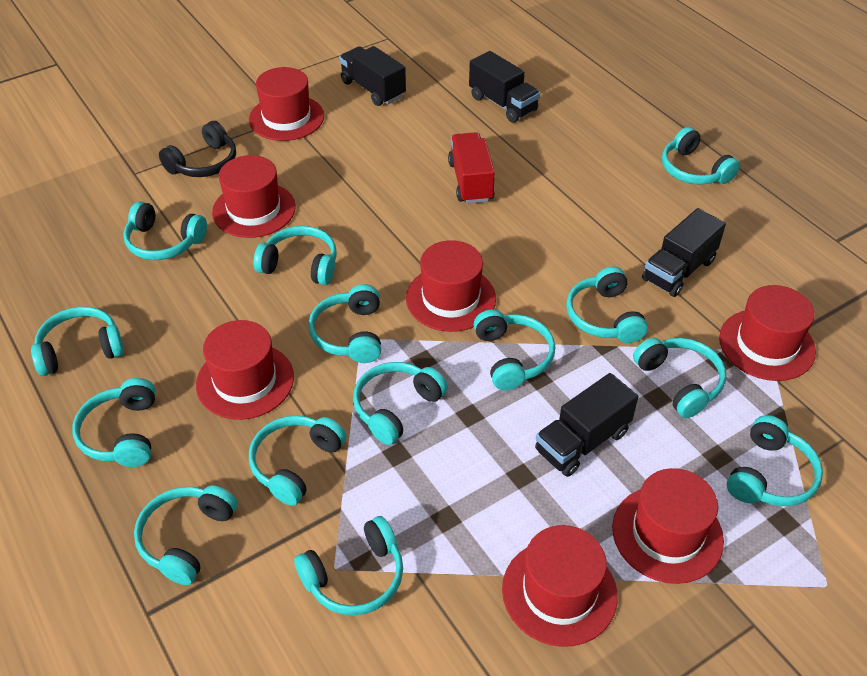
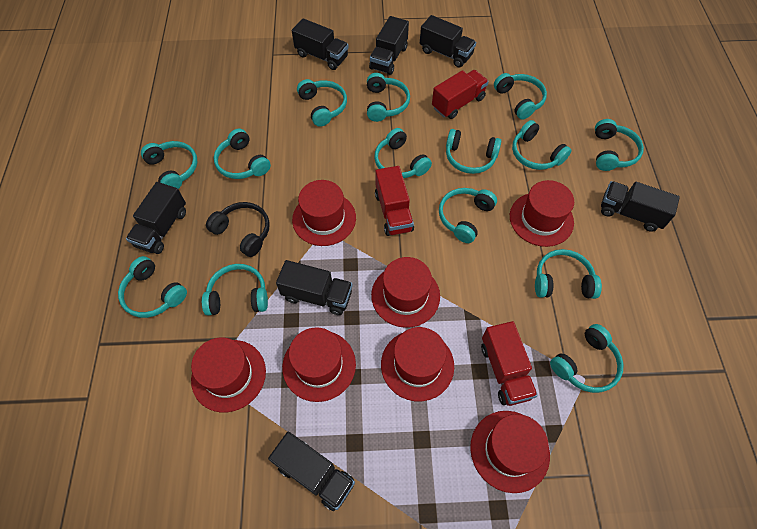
black truck: 4 -> 7
red truck: 1 -> 3

